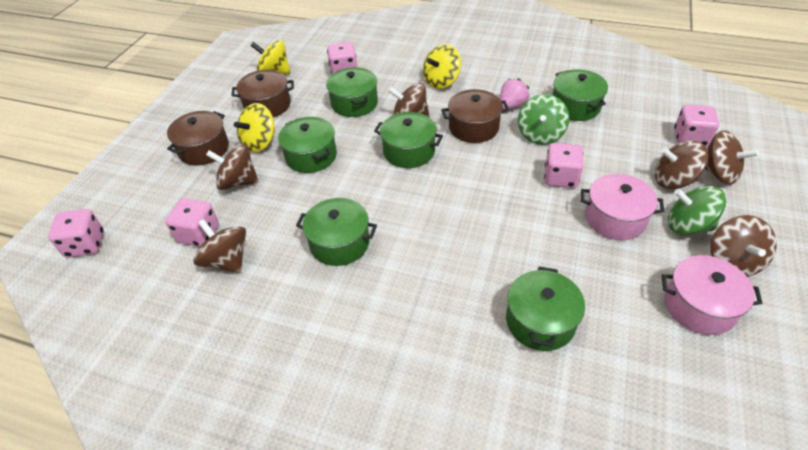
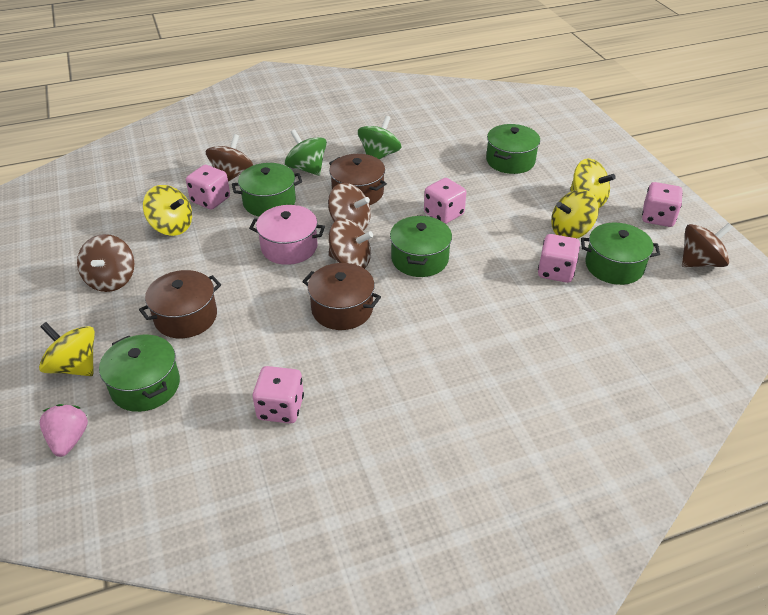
brown spinning top: 6 -> 5
green pot: 6 -> 5
pink pot: 2 -> 1
yellow spinning top: 3 -> 4

